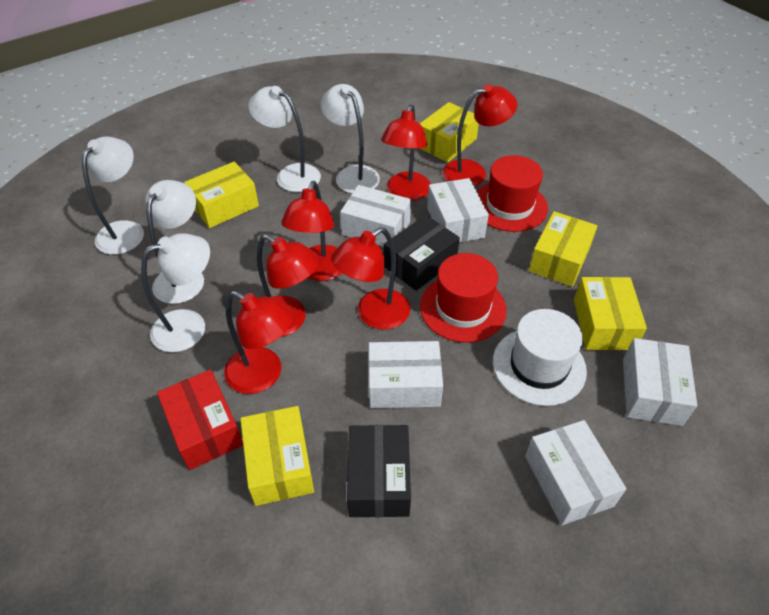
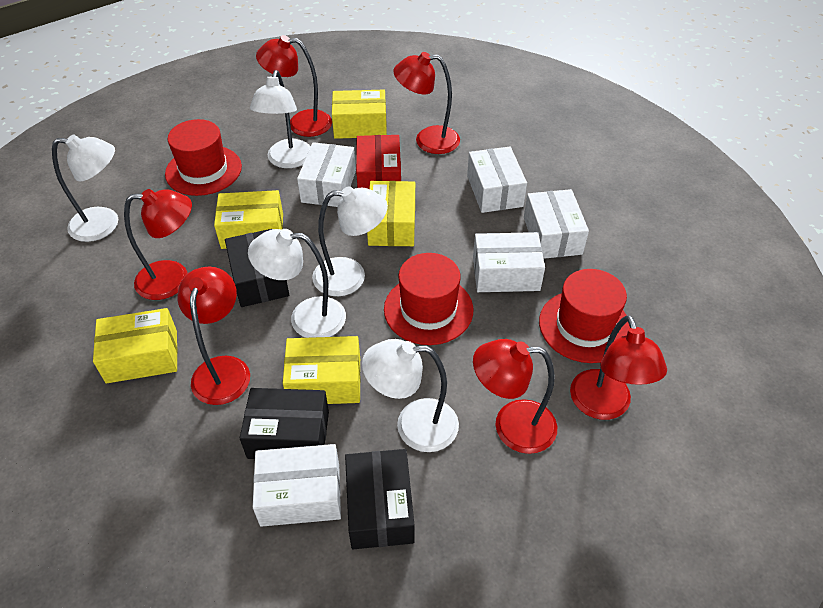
black box: 2 -> 3
red hat: 2 -> 3
white hat: 1 -> 0

